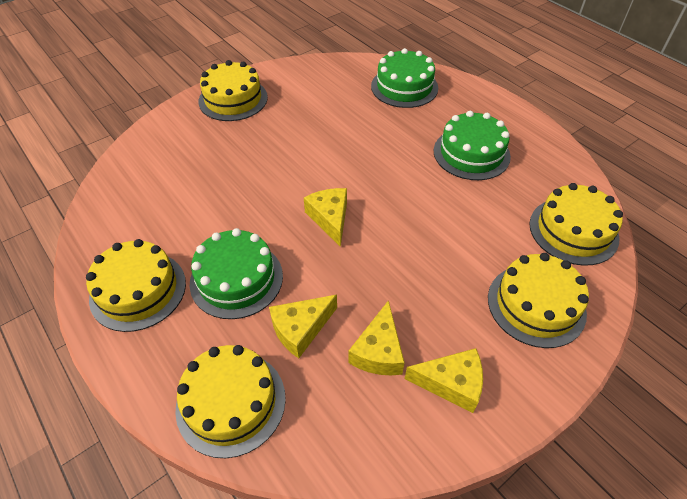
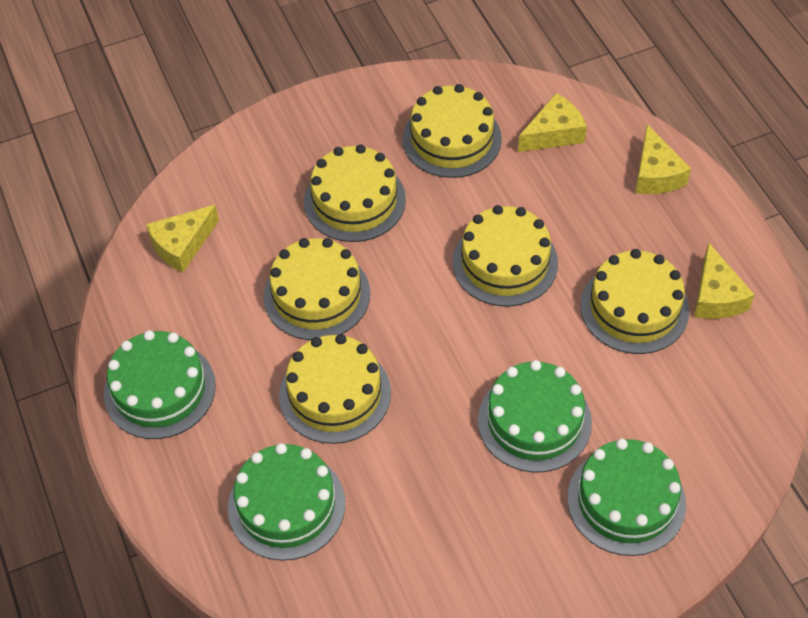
green cake: 3 -> 4
yellow cake: 5 -> 6

